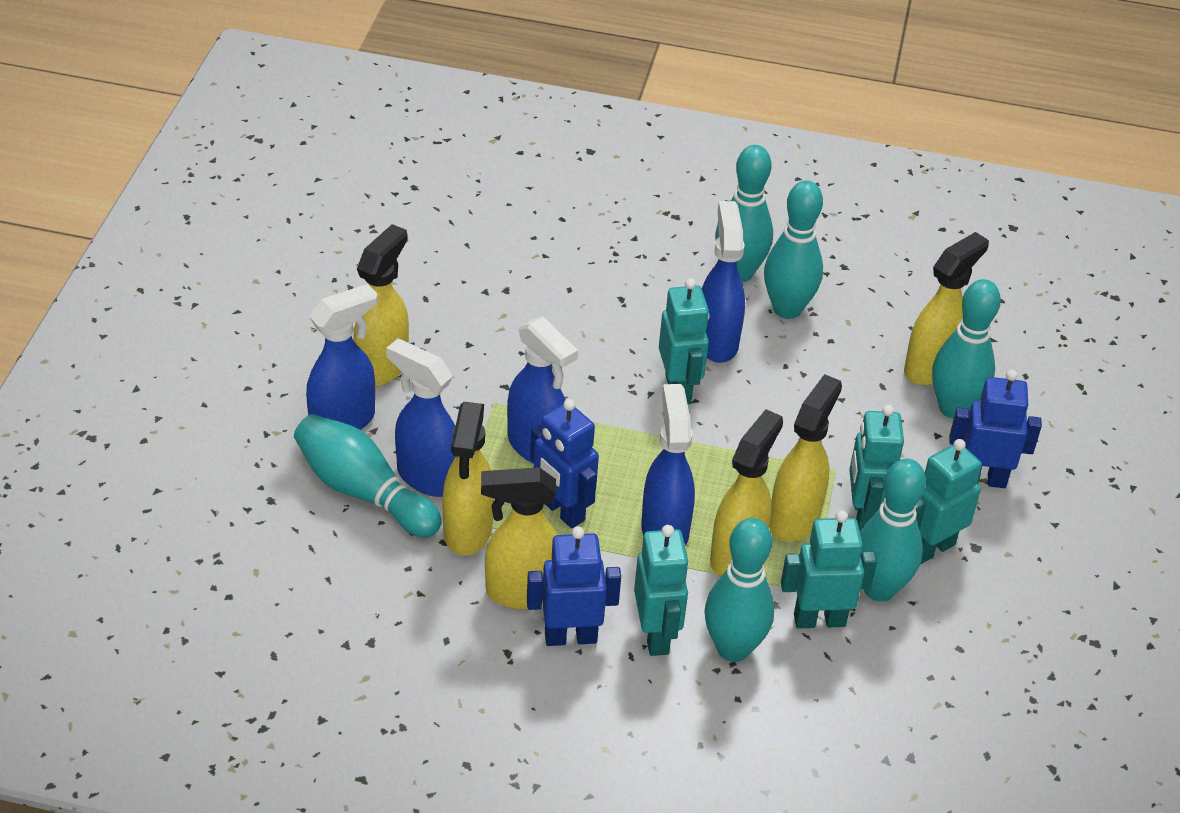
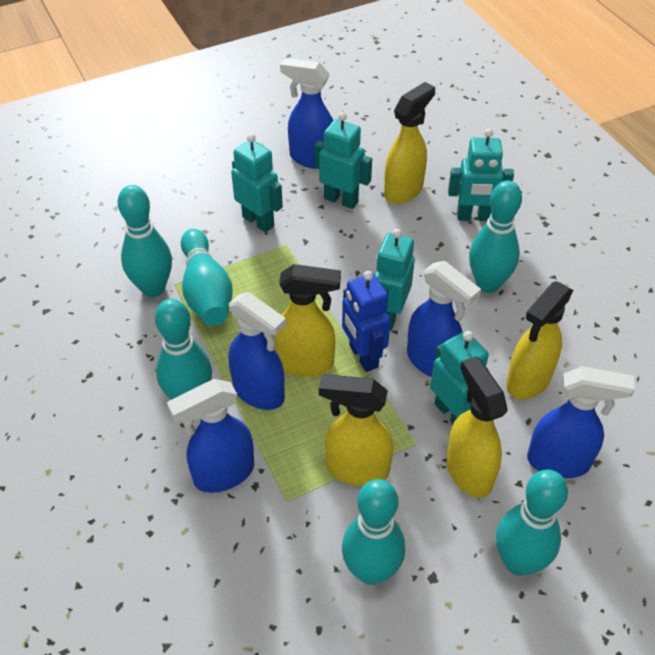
blue robot: 3 -> 1
yellow spray bottle: 6 -> 5

